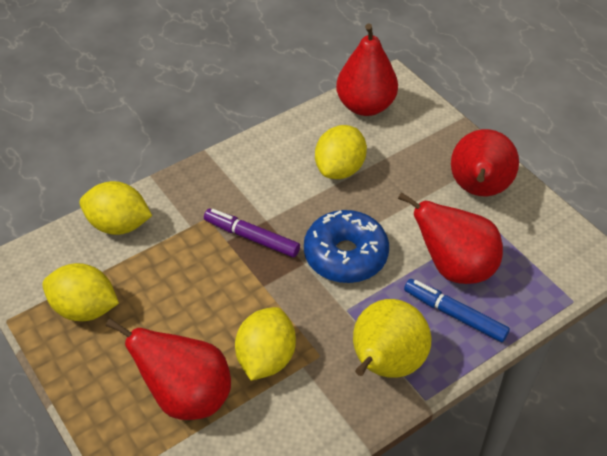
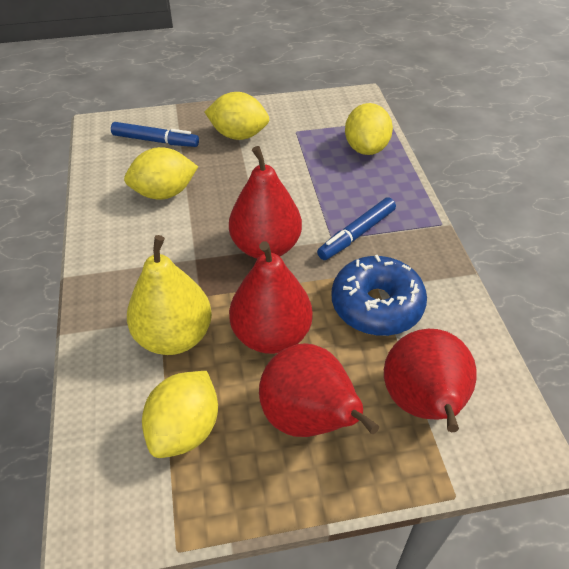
blue marker: 1 -> 2
purple marker: 1 -> 0

